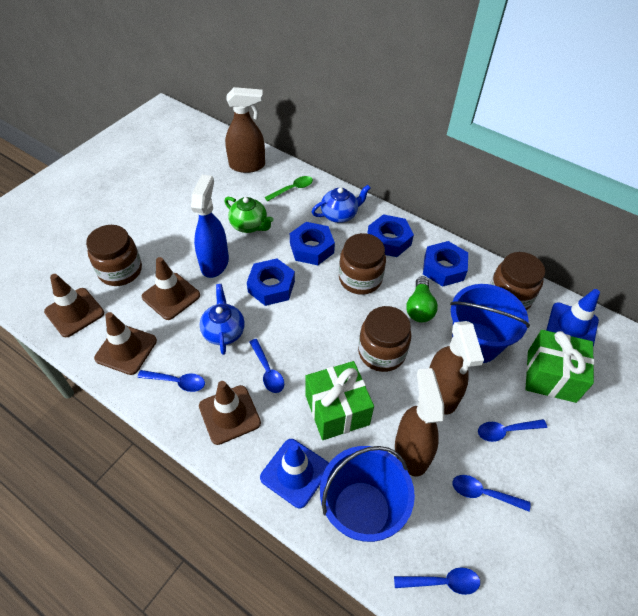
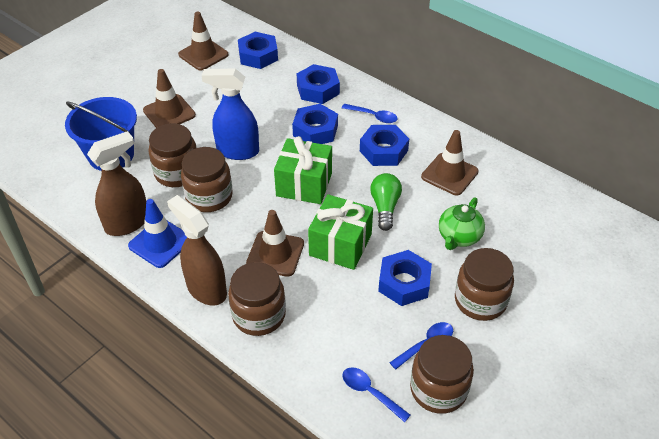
blue bucket: 2 -> 1
blue nut: 4 -> 5
blue spoon: 5 -> 3
blue teapot: 2 -> 0
blue traffic cone: 2 -> 1
brown jar: 4 -> 5
brown spray bottle: 3 -> 2
green spoon: 1 -> 0

